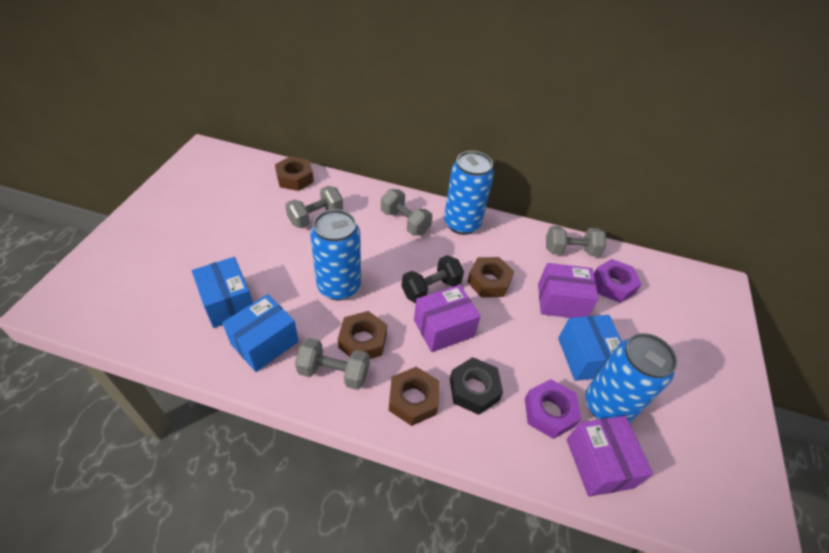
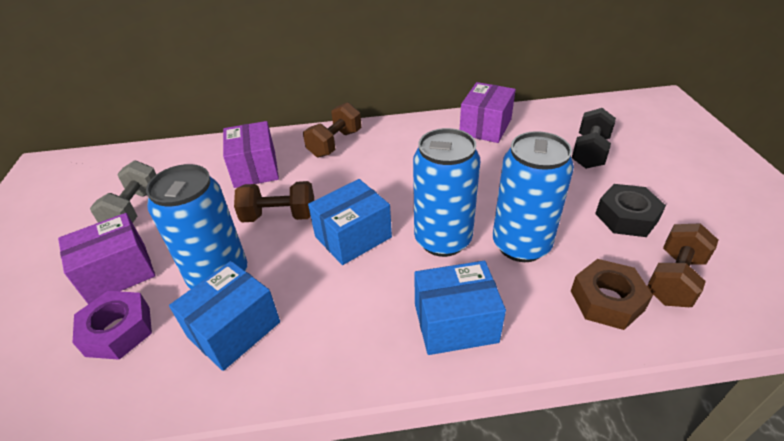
brown dumbbell: 0 -> 3
brown nut: 4 -> 1
grey dumbbell: 4 -> 1
purple nut: 2 -> 1

